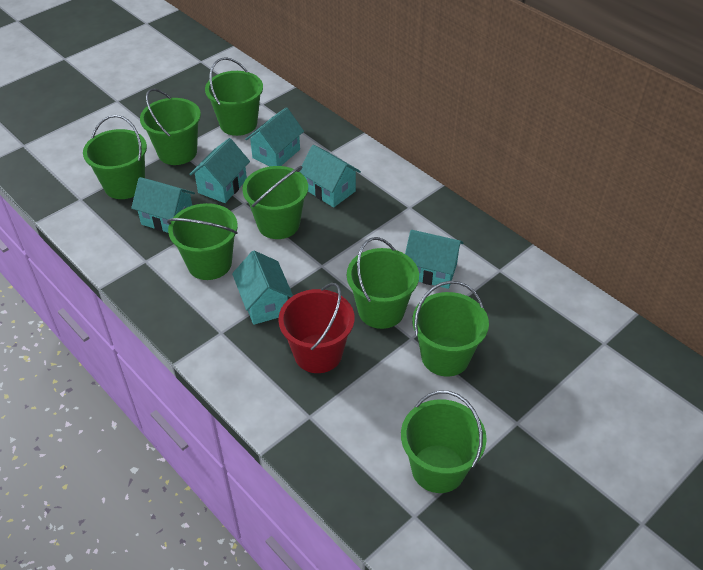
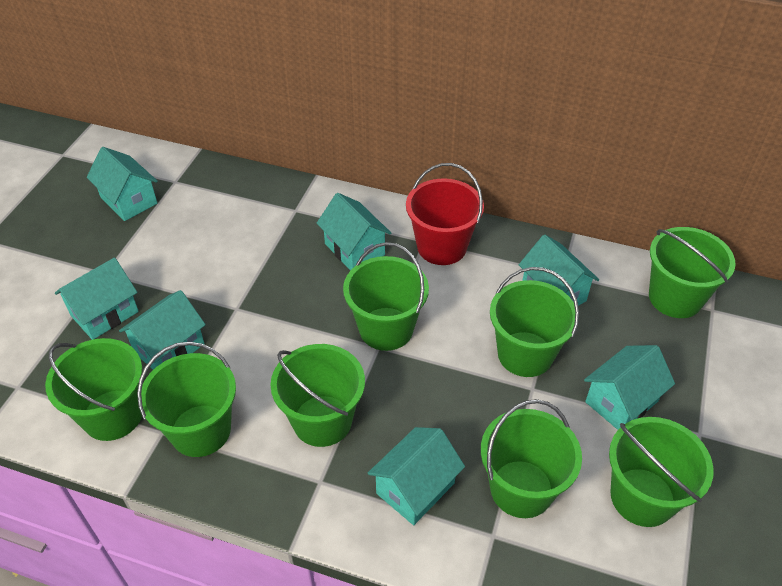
turquoise house: 6 -> 7

